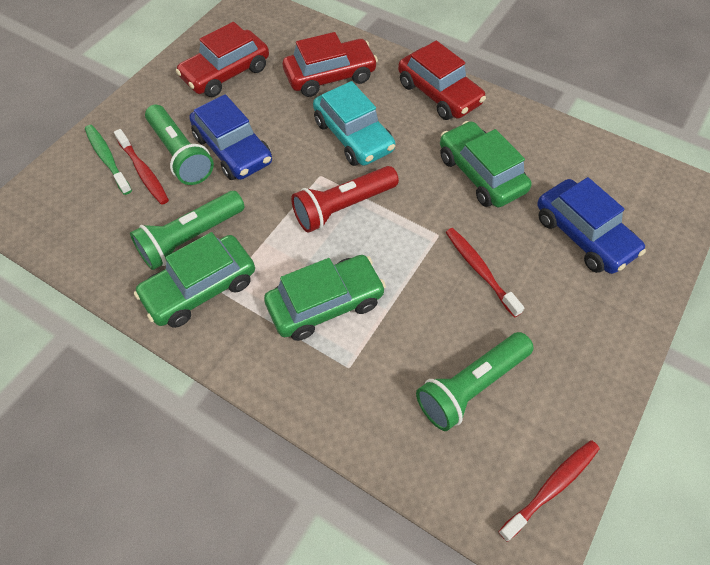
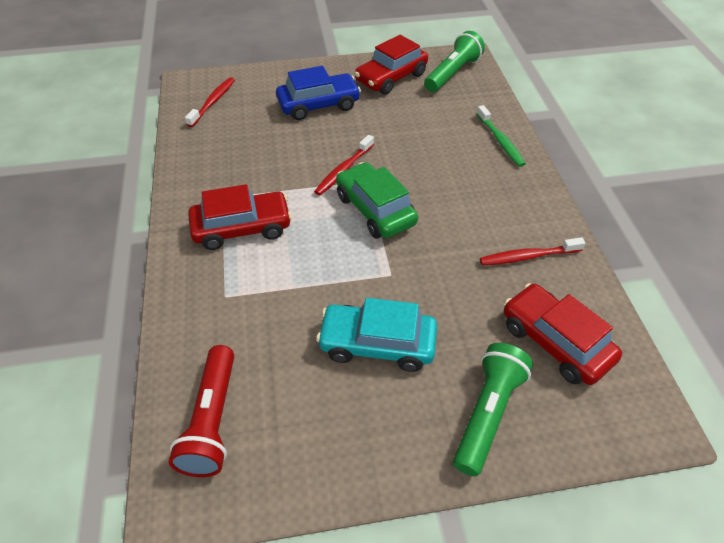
blue car: 2 -> 1
green car: 3 -> 1
green flashlight: 3 -> 2

